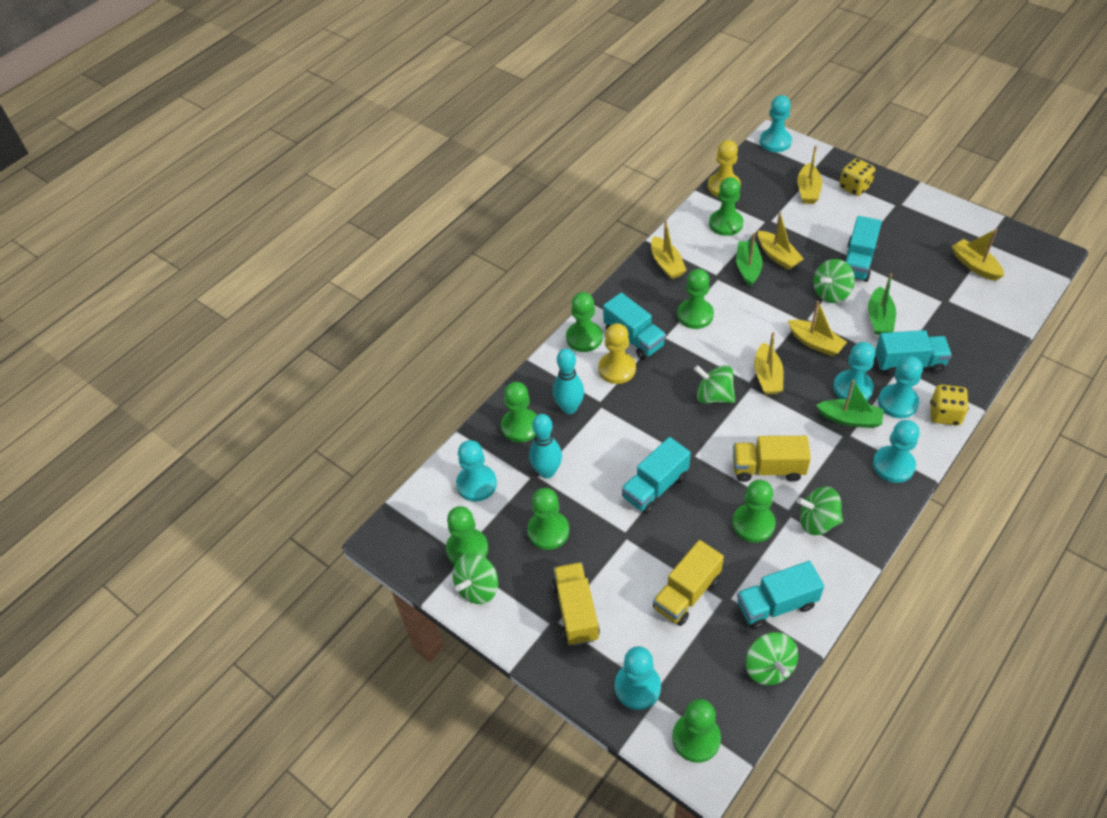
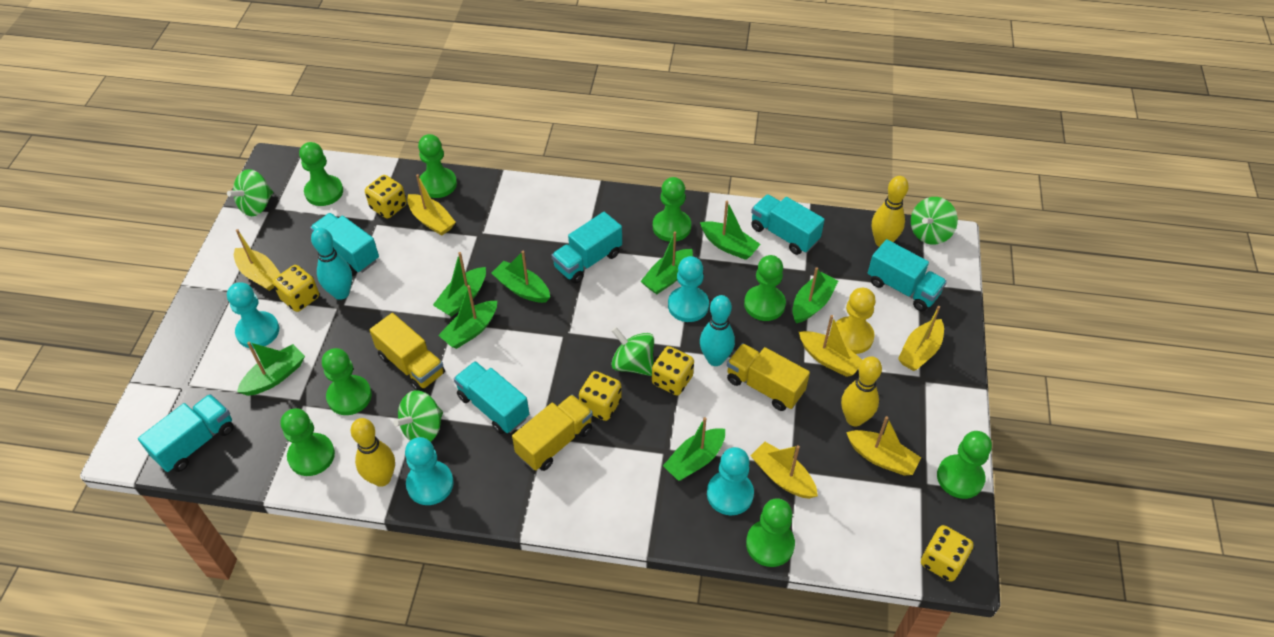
green boat: 3 -> 8
green spinning top: 5 -> 4
turquoise pawn: 6 -> 4
turquoise truck: 5 -> 6
yellow bowling pin: 0 -> 3
yellow dice: 2 -> 5
yellow pawn: 2 -> 1

